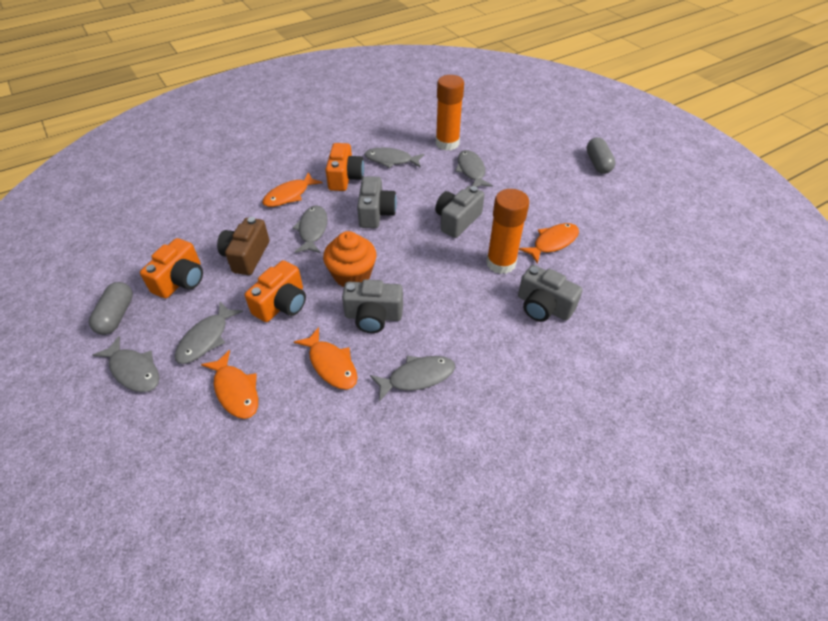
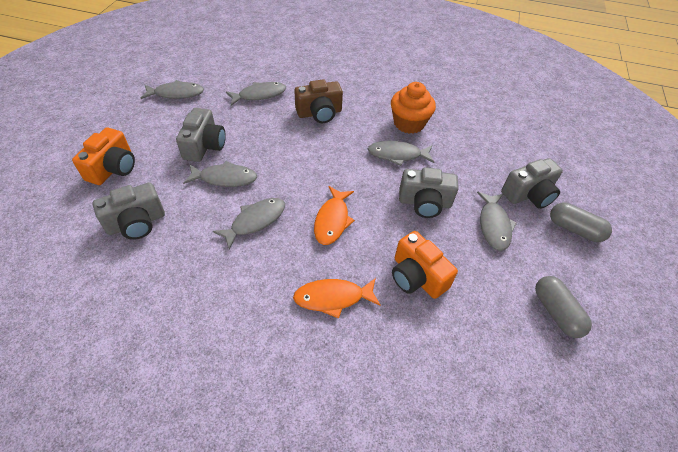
orange camera: 3 -> 2
orange fish: 4 -> 2
orange glue stick: 2 -> 0

